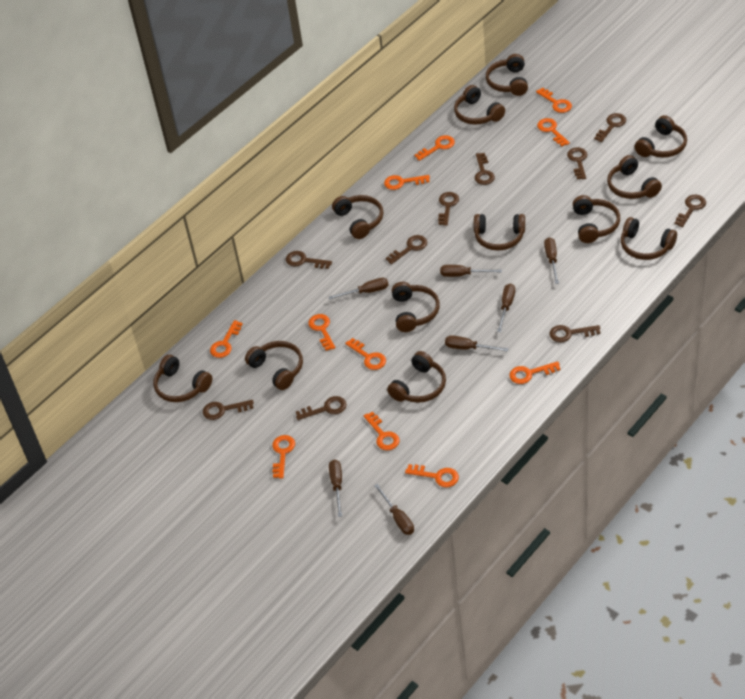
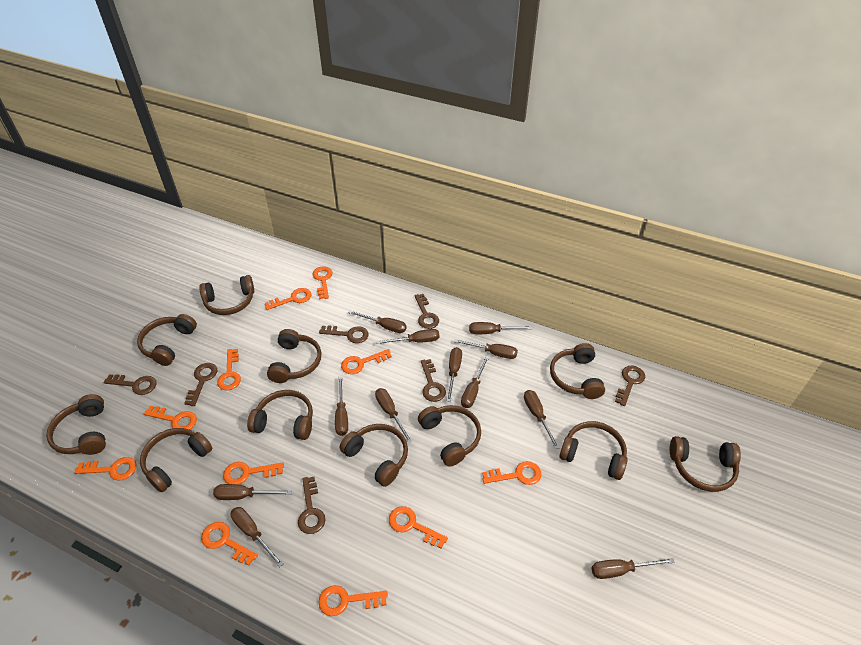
brown headphones: 12 -> 11
brown key: 10 -> 7
brown screwdriver: 7 -> 12

